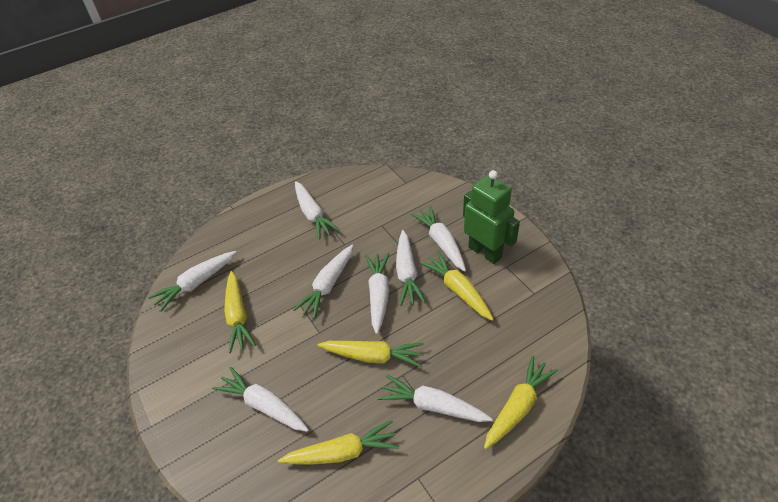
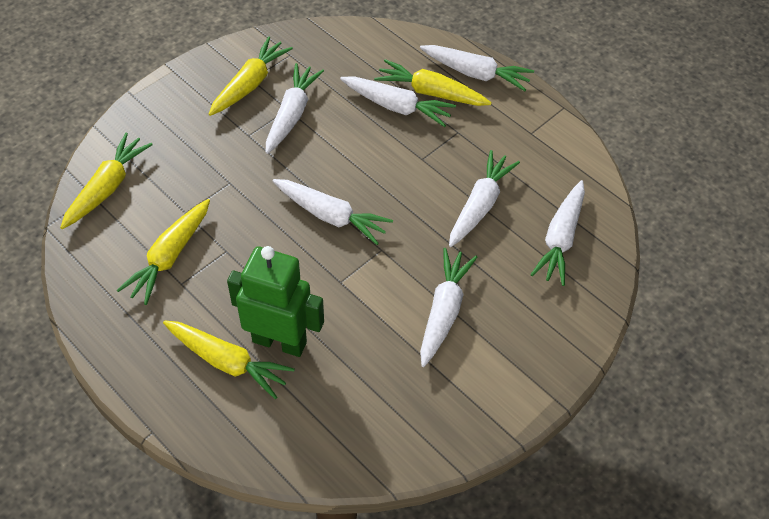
white carrot: 8 -> 7

